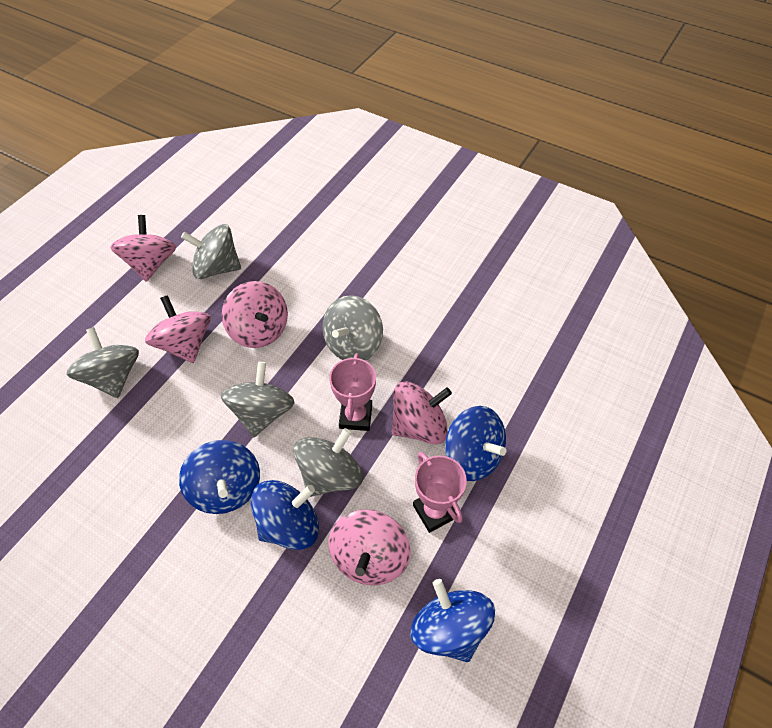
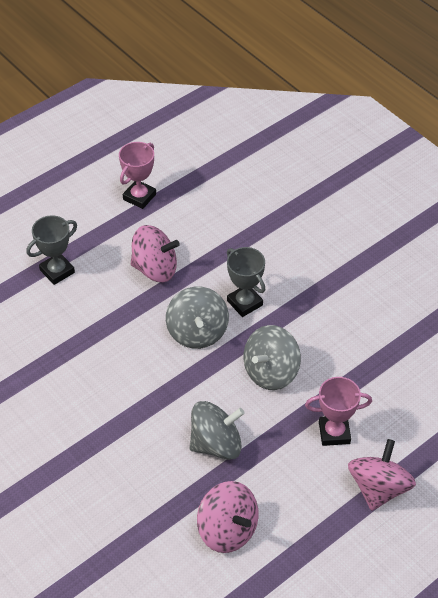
blue spinning top: 4 -> 0
grey spinning top: 5 -> 3
grey trophy: 0 -> 2
pink spinning top: 5 -> 3

